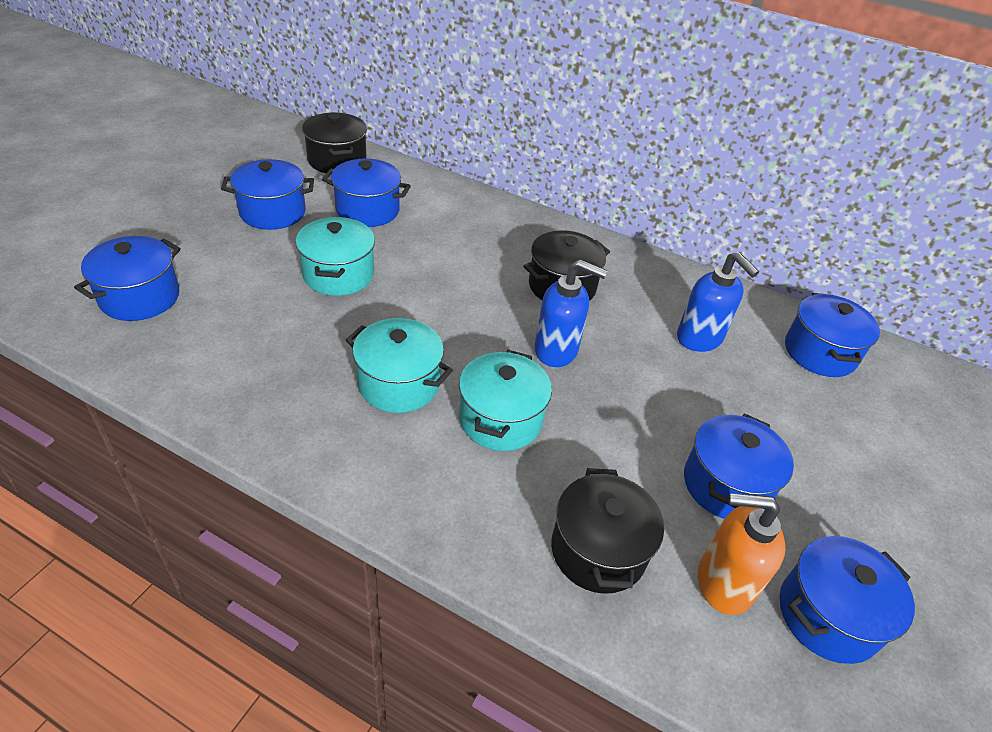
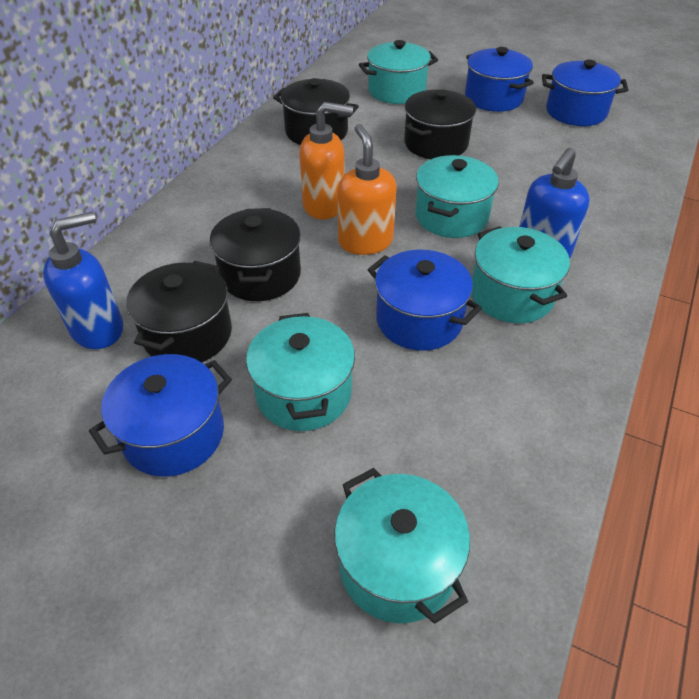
black pot: 3 -> 4
blue pot: 6 -> 4
orange soap dispenser: 1 -> 2
turquoise pot: 3 -> 5

